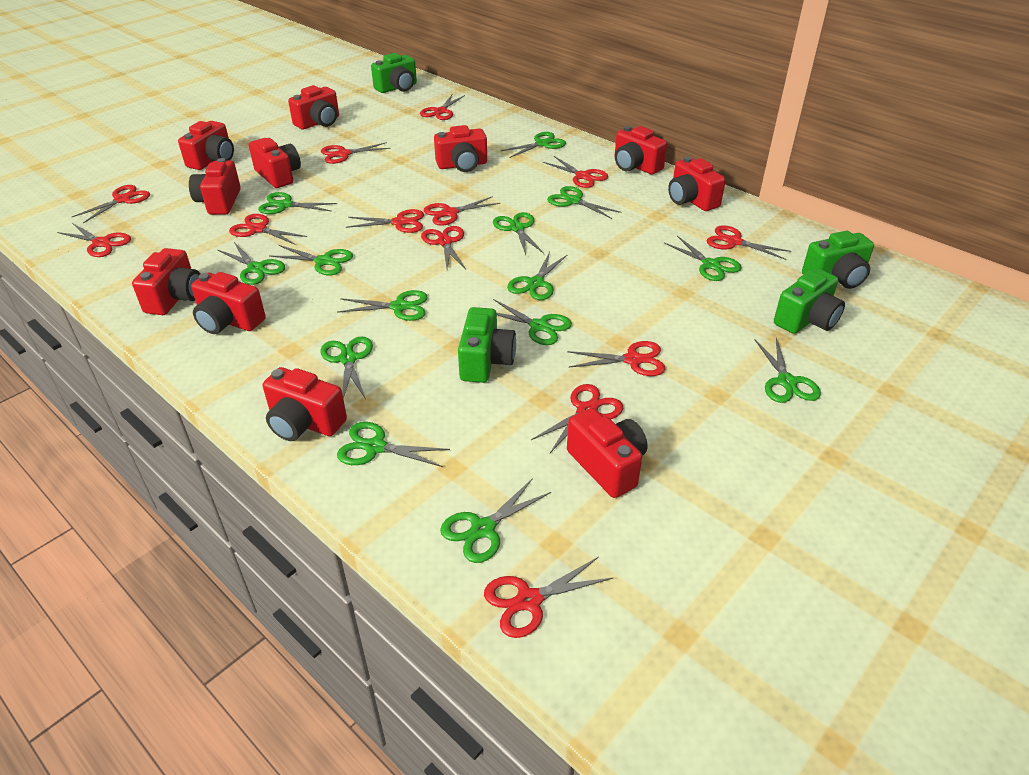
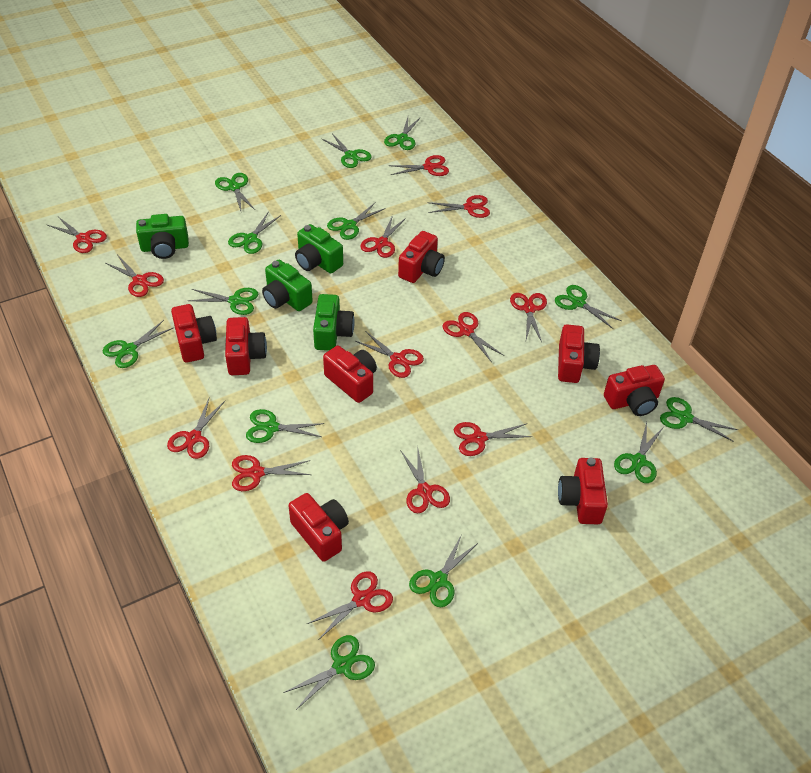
green scissors: 14 -> 13
red camera: 11 -> 8

